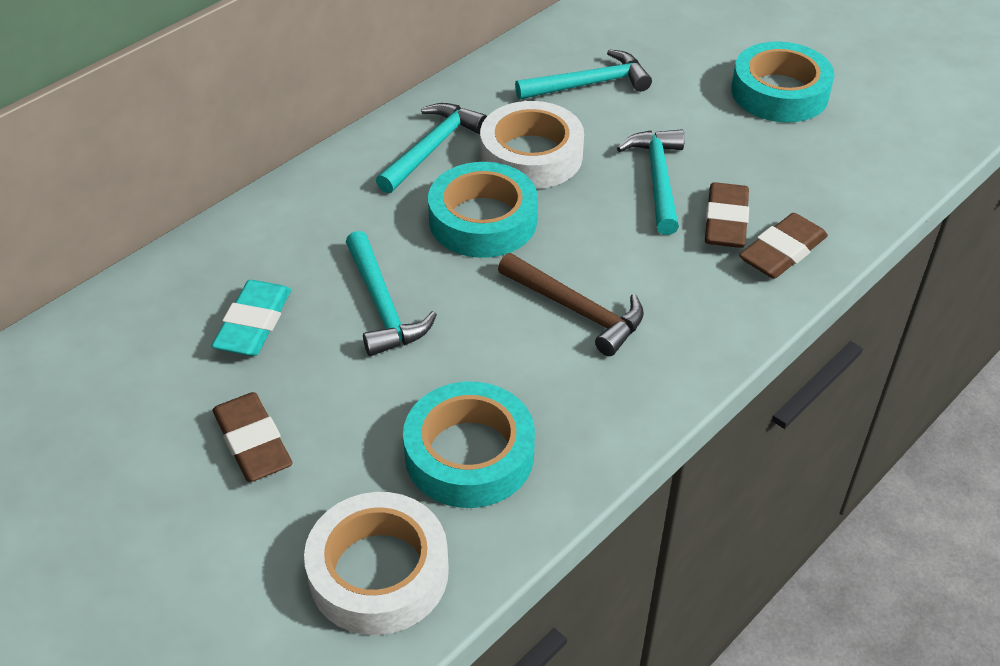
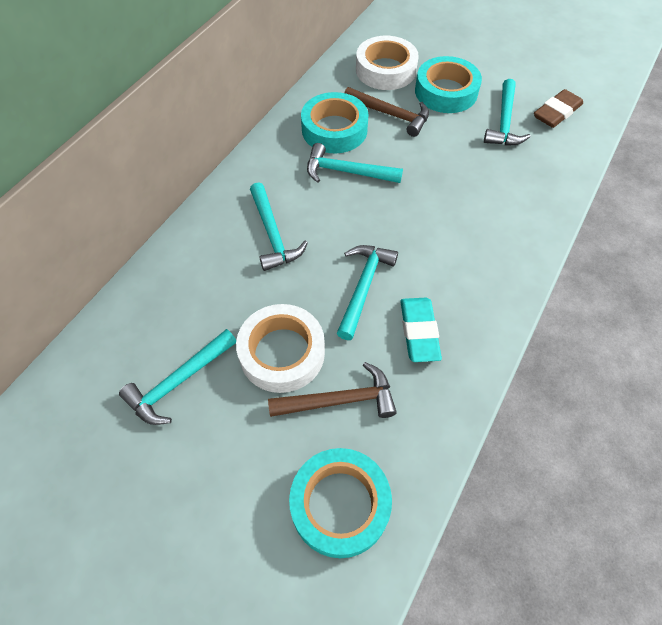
brown eraser: 3 -> 1
brown hammer: 1 -> 2
turquoise hammer: 4 -> 5

